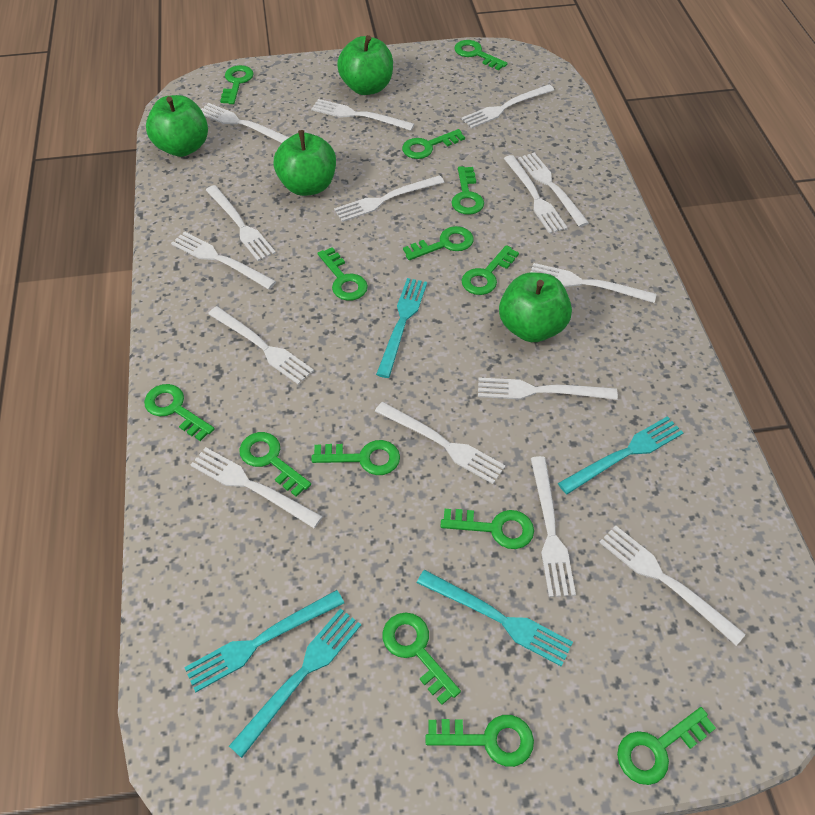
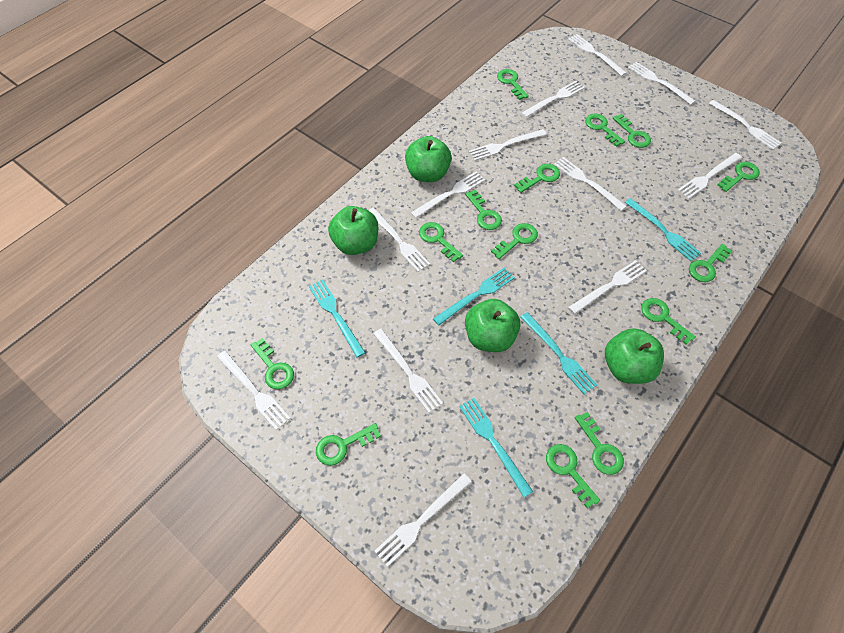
white fork: 15 -> 13

